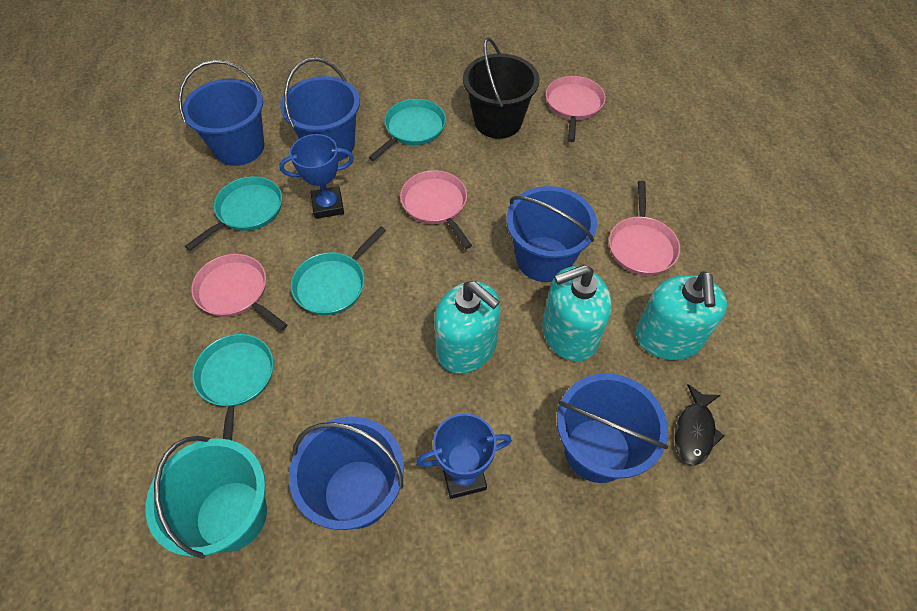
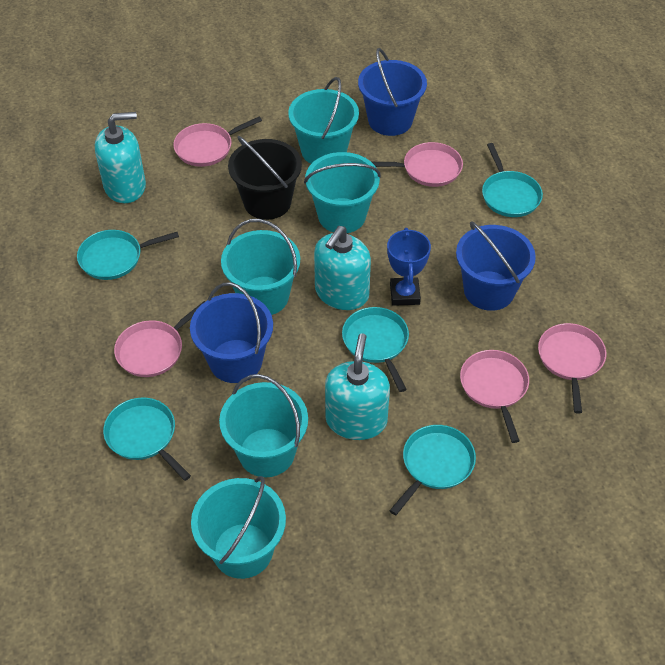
black fish: 1 -> 0
blue bucket: 5 -> 3
blue trophy: 2 -> 1
pink pan: 4 -> 5
turquoise bucket: 1 -> 5
turquoise pan: 4 -> 5

